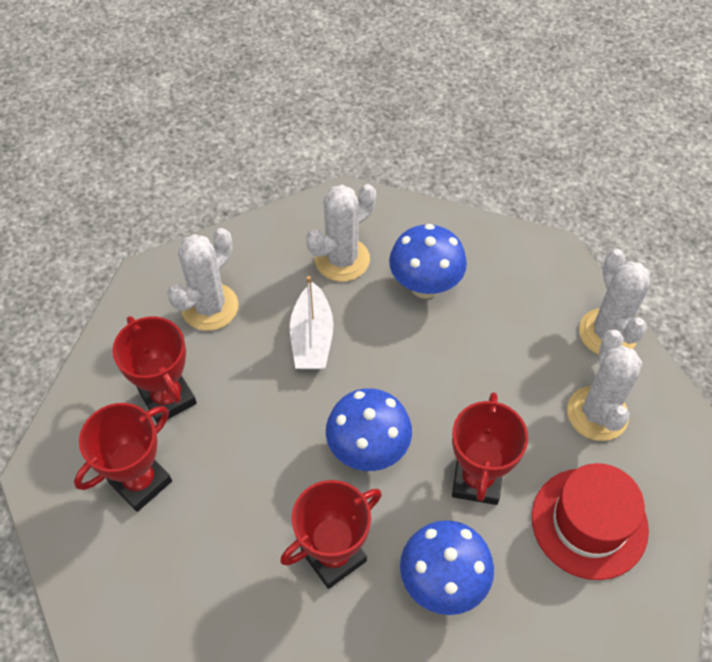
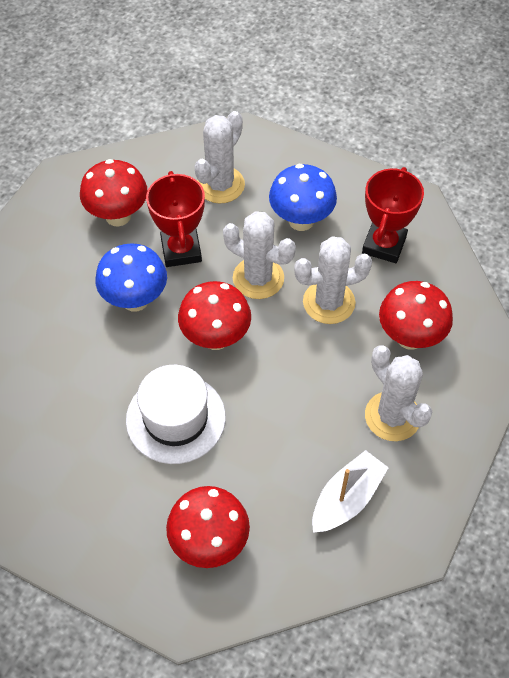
blue mushroom: 3 -> 2
red hat: 1 -> 0
red mushroom: 0 -> 4
red trophy: 4 -> 2
white hat: 0 -> 1

